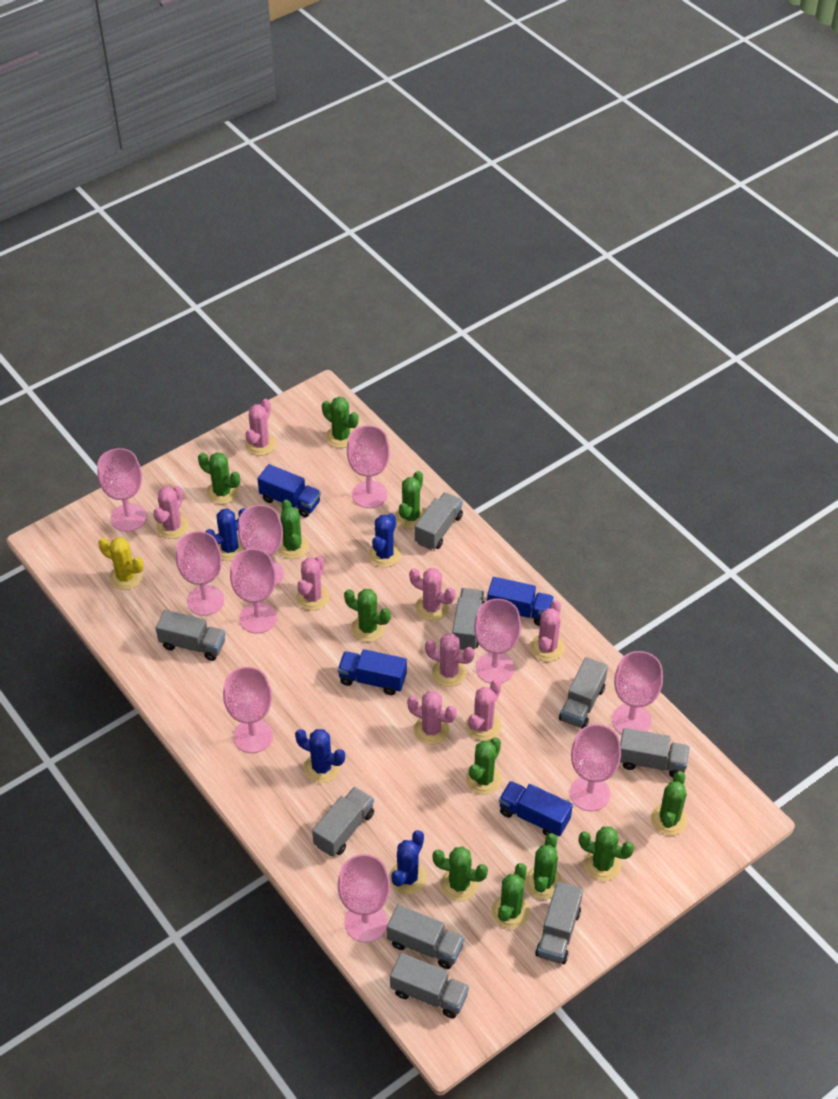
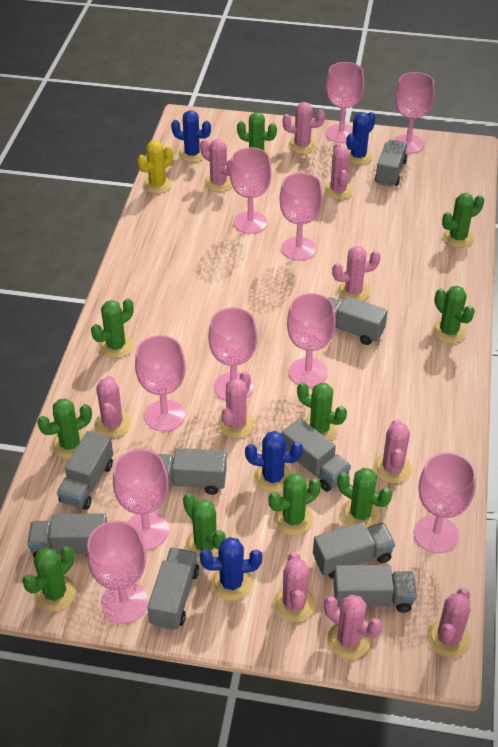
blue truck: 4 -> 0
green cactus: 11 -> 10
pink cactus: 8 -> 10

